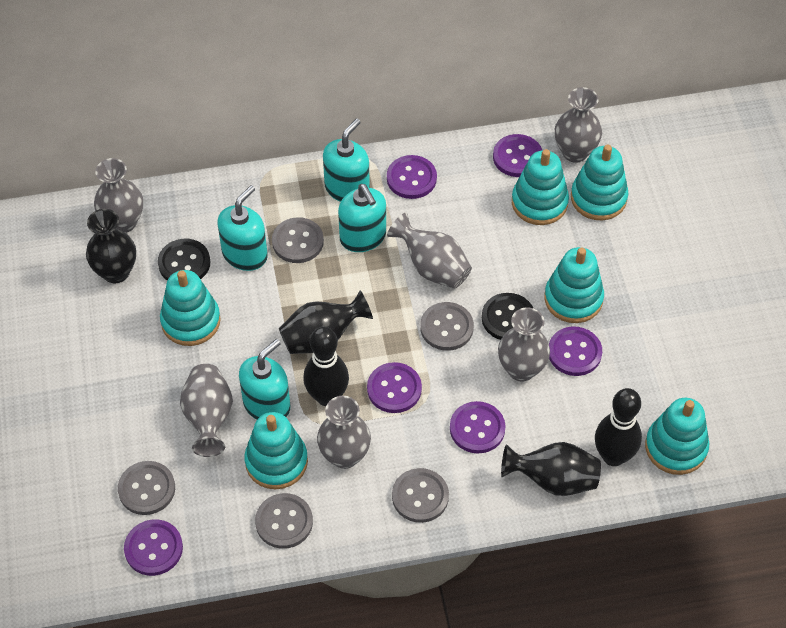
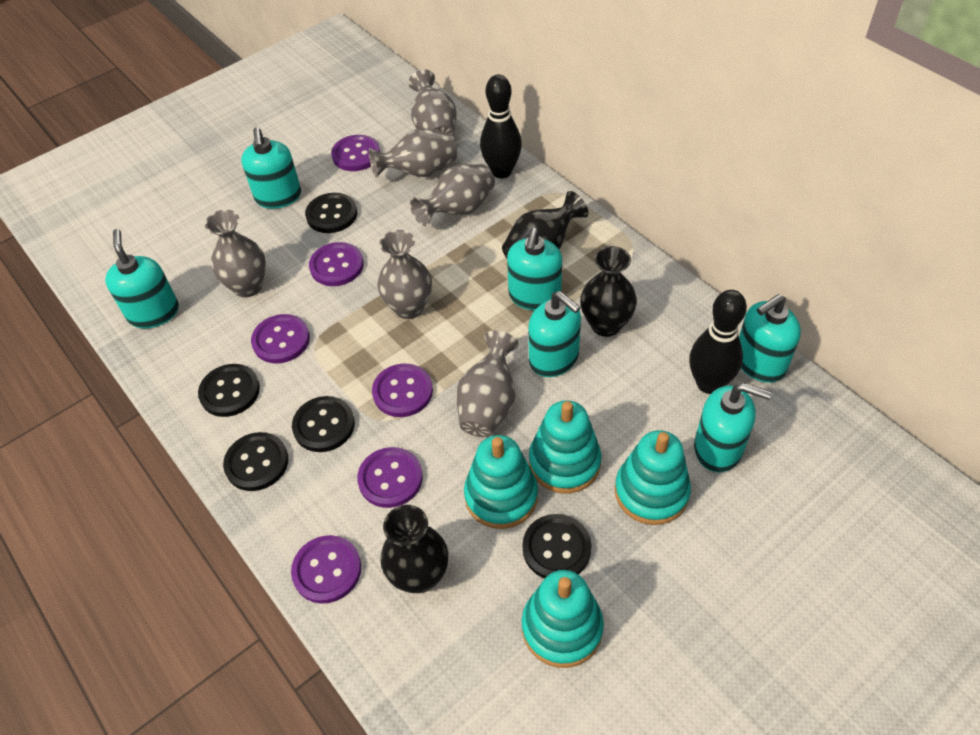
black button: 2 -> 5
grey button: 5 -> 0
turquoise soap dispenser: 4 -> 6
turquoise stacking toy: 6 -> 4

